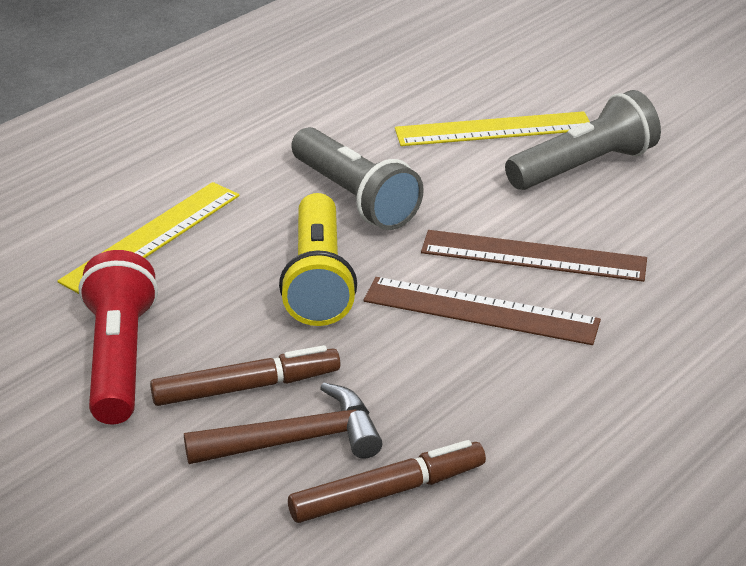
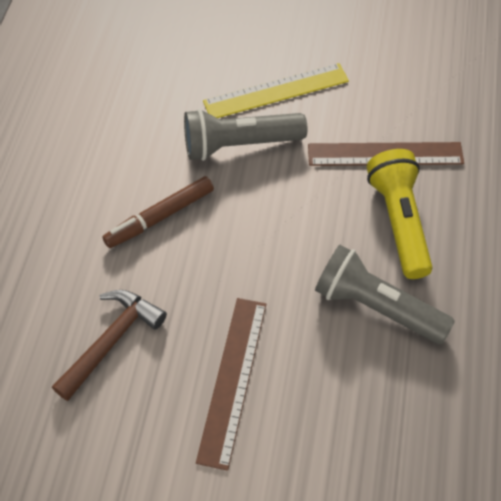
brown marker: 2 -> 1
red flashlight: 1 -> 0
yellow ruler: 2 -> 1

